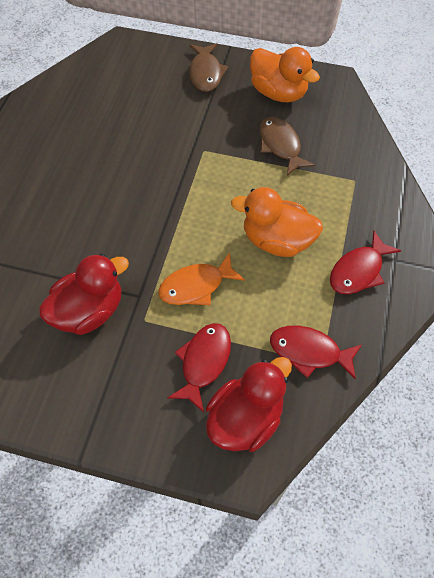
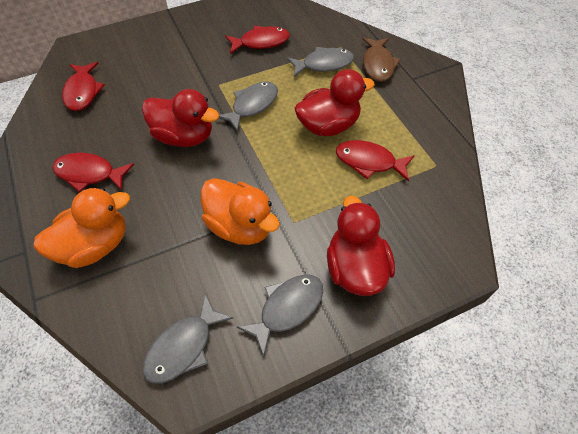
brown fish: 2 -> 1
grey fish: 0 -> 4
orange fish: 1 -> 0
red duck: 2 -> 3
red fish: 3 -> 4

